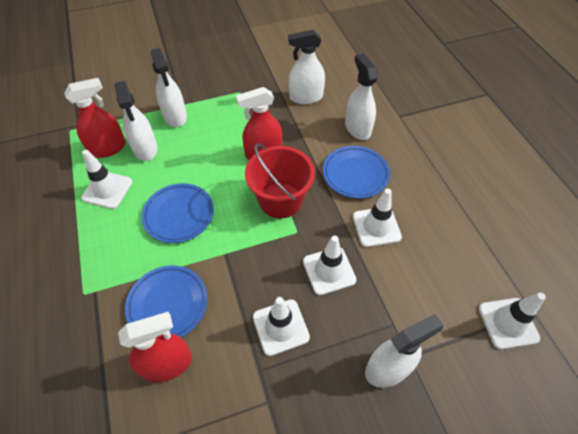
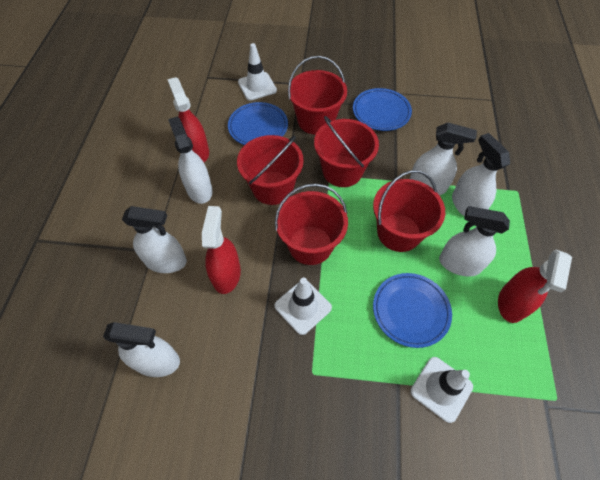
red bucket: 1 -> 5
white spray bottle: 5 -> 6
white traffic cone: 5 -> 3

